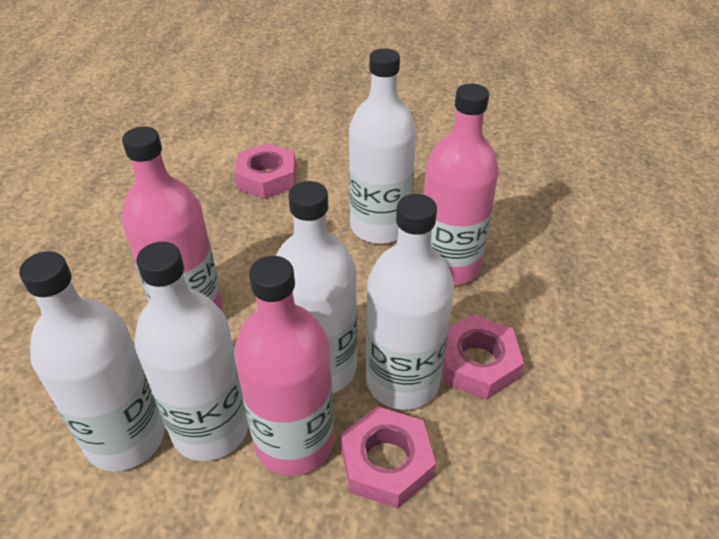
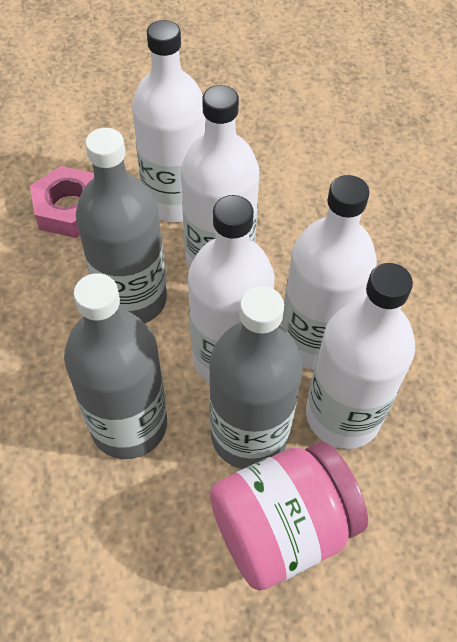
grey bottle: 0 -> 3
pink bottle: 3 -> 0
pink jar: 0 -> 1
pink nut: 3 -> 1

